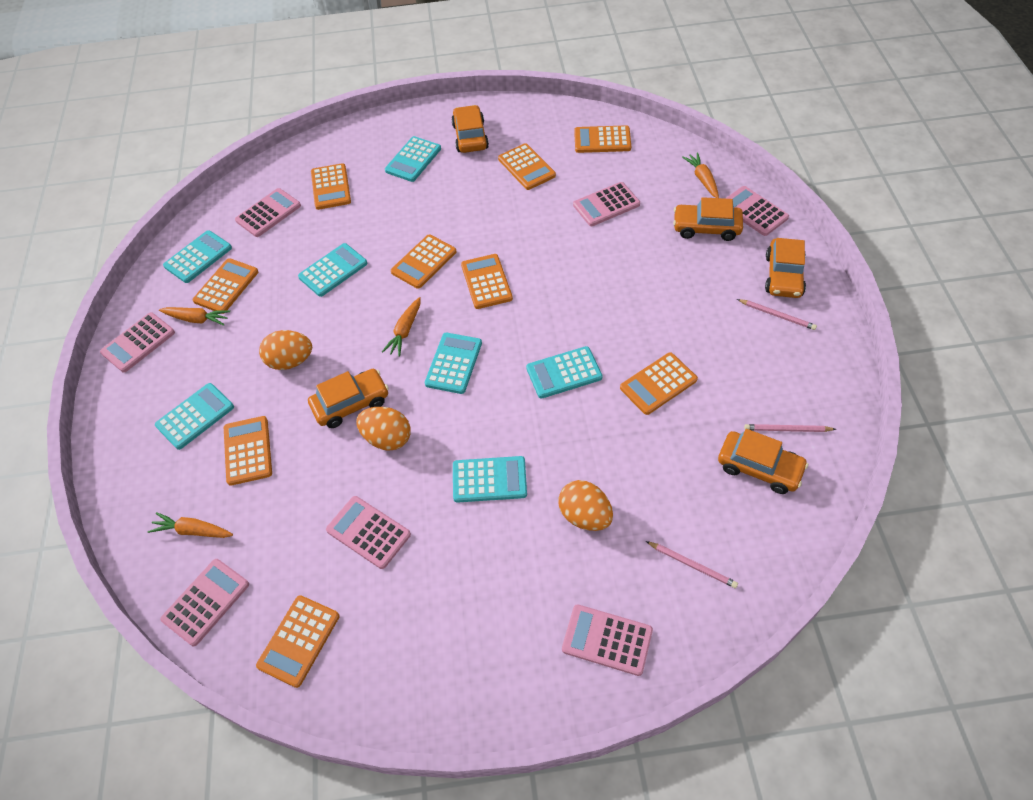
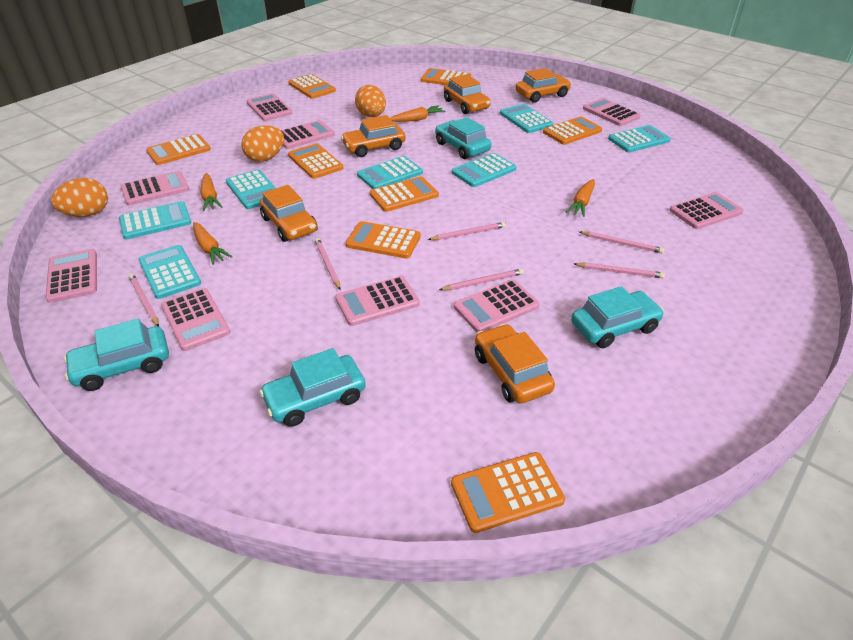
orange calculator: 9 -> 8
pink calculator: 7 -> 9
pink pencil: 3 -> 6
turquoise car: 0 -> 4

